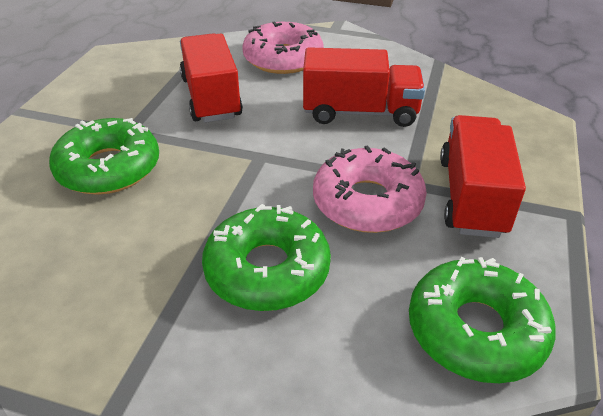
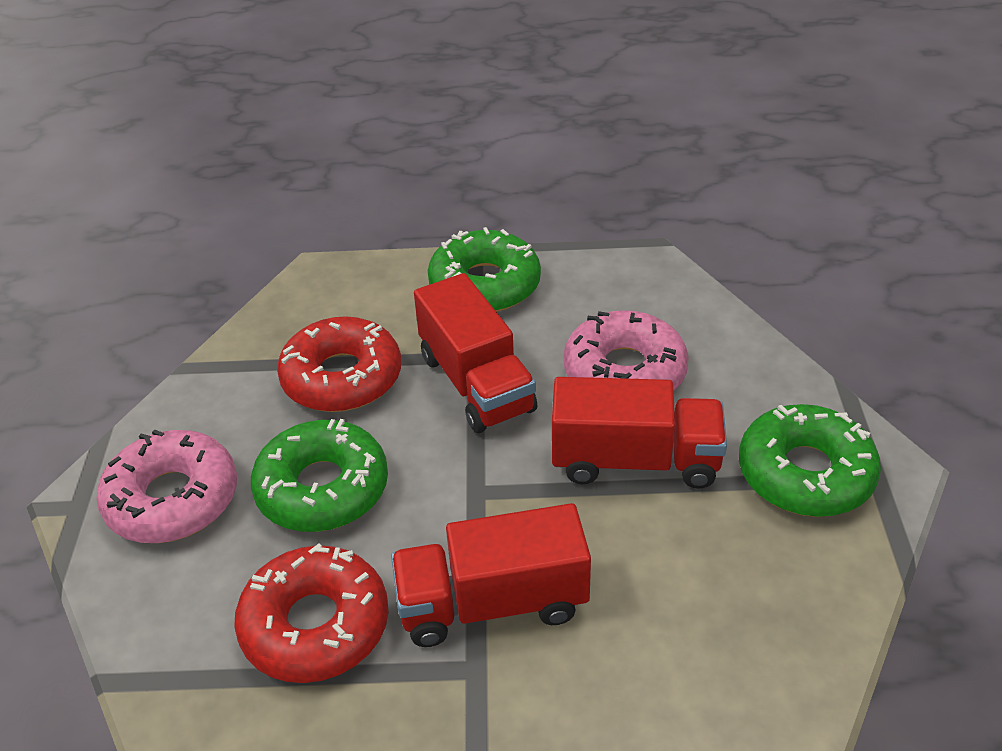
red donut: 0 -> 2

